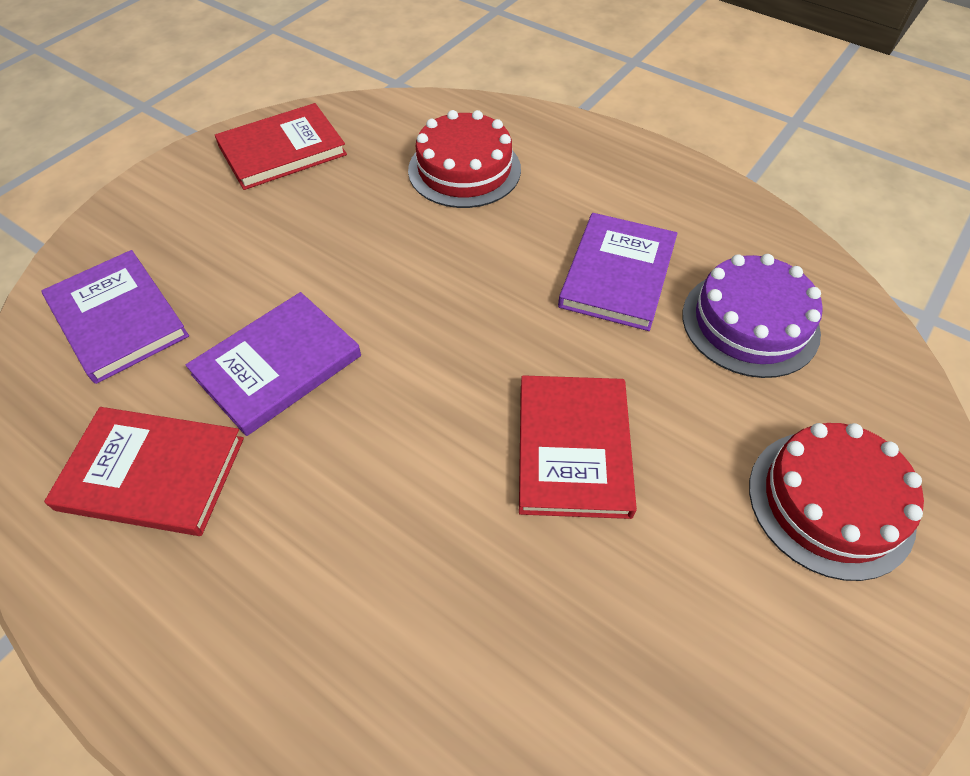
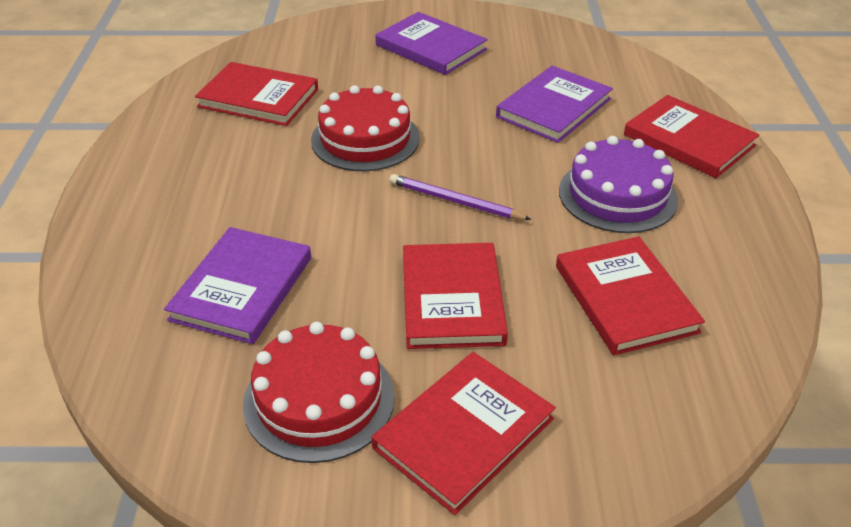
purple pencil: 0 -> 1
red book: 3 -> 5

